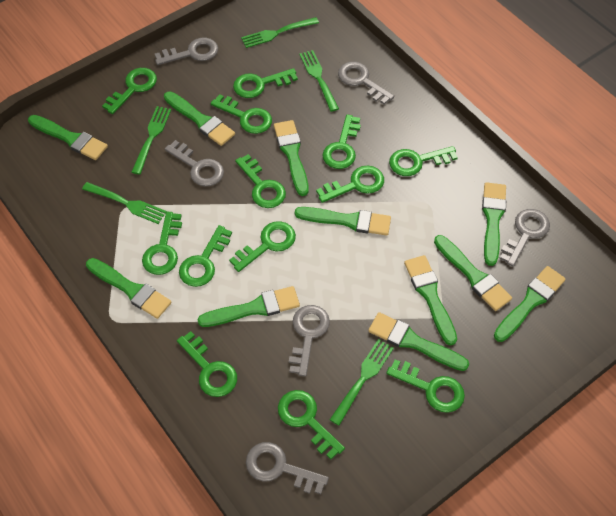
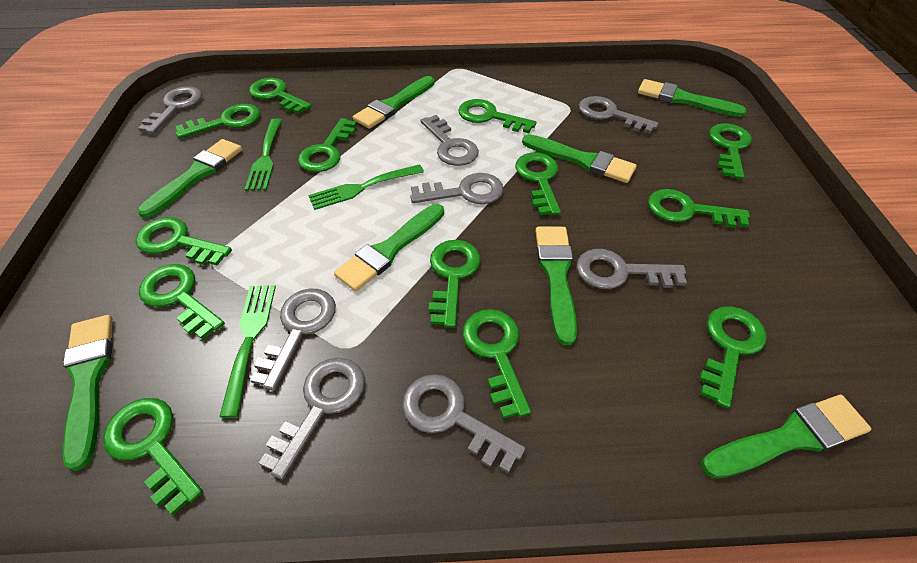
green brush: 11 -> 8
green fork: 5 -> 3
grey key: 6 -> 8

